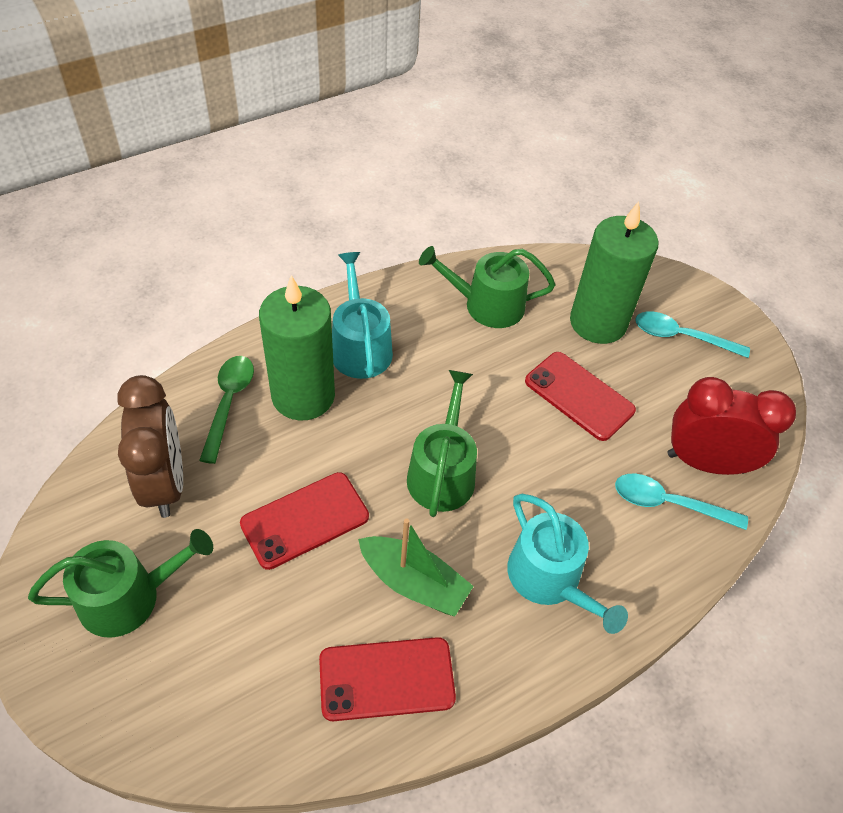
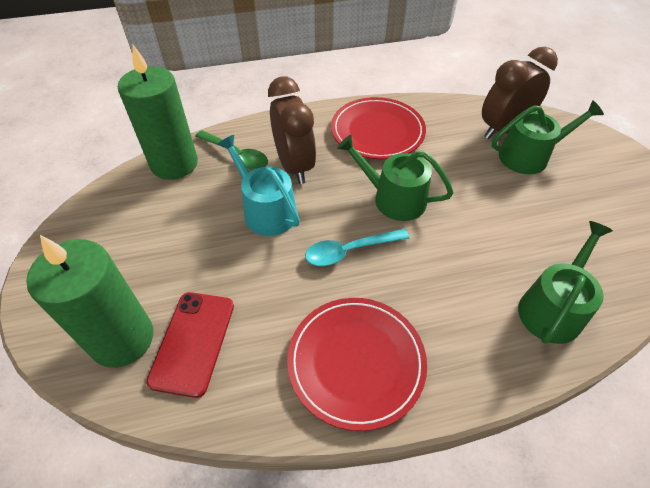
brown clock: 1 -> 2
green boat: 1 -> 0
red clock: 1 -> 0
red phone: 3 -> 1
red plate: 0 -> 2
turquoise spoon: 2 -> 1
turquoise watering can: 2 -> 1

